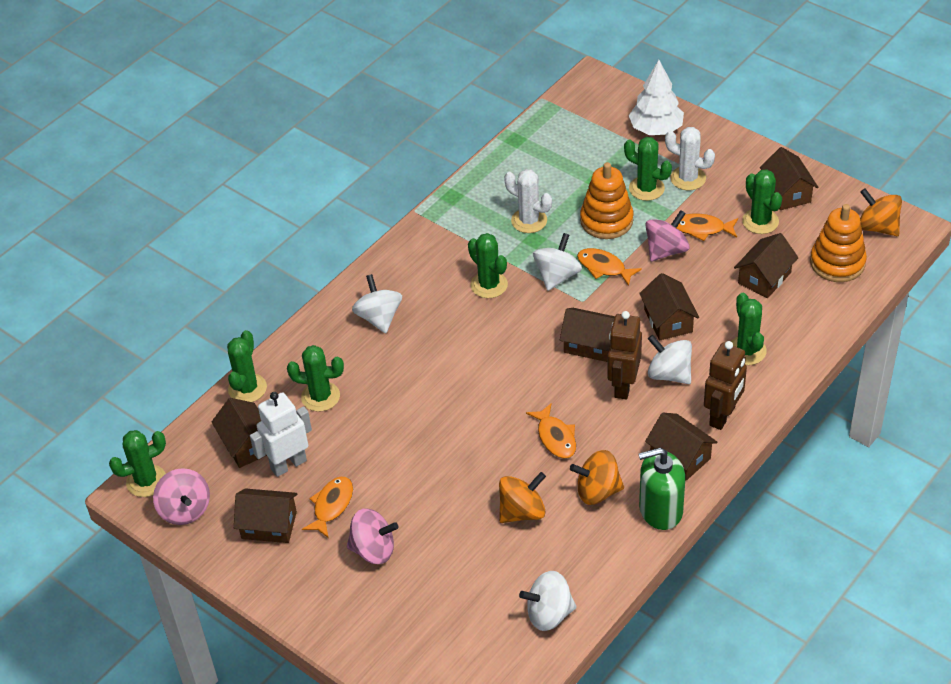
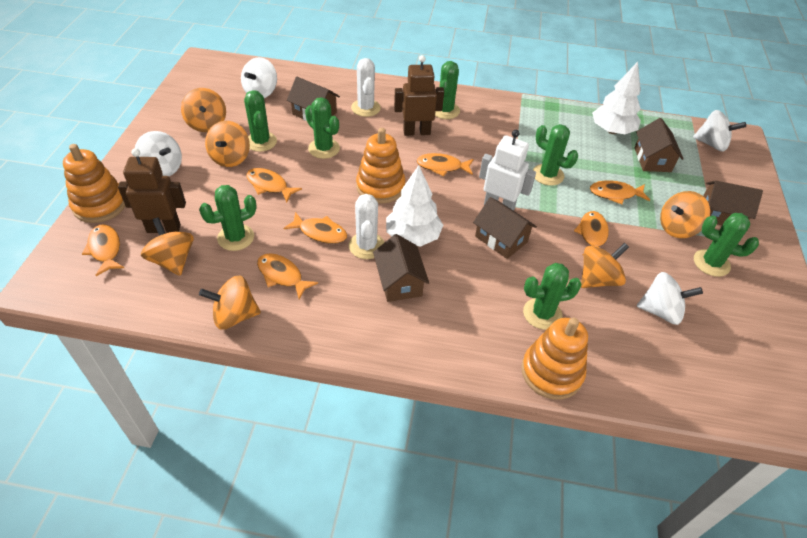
brown house: 7 -> 5
green soap dispenser: 1 -> 0
orange fish: 4 -> 7
orange spinning top: 3 -> 6
orange stacking toy: 2 -> 3
pink spinning top: 3 -> 0
white tree: 1 -> 2

